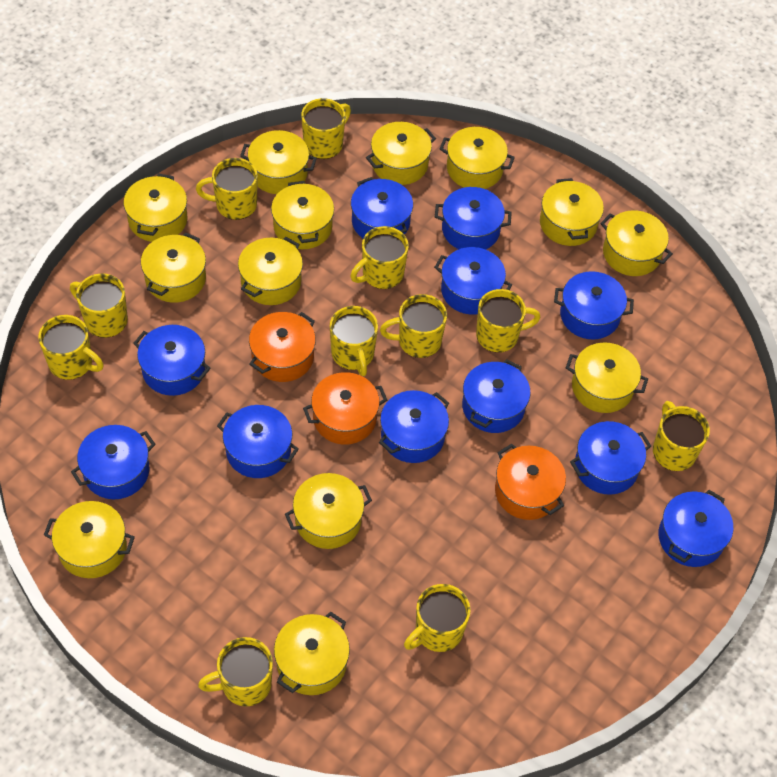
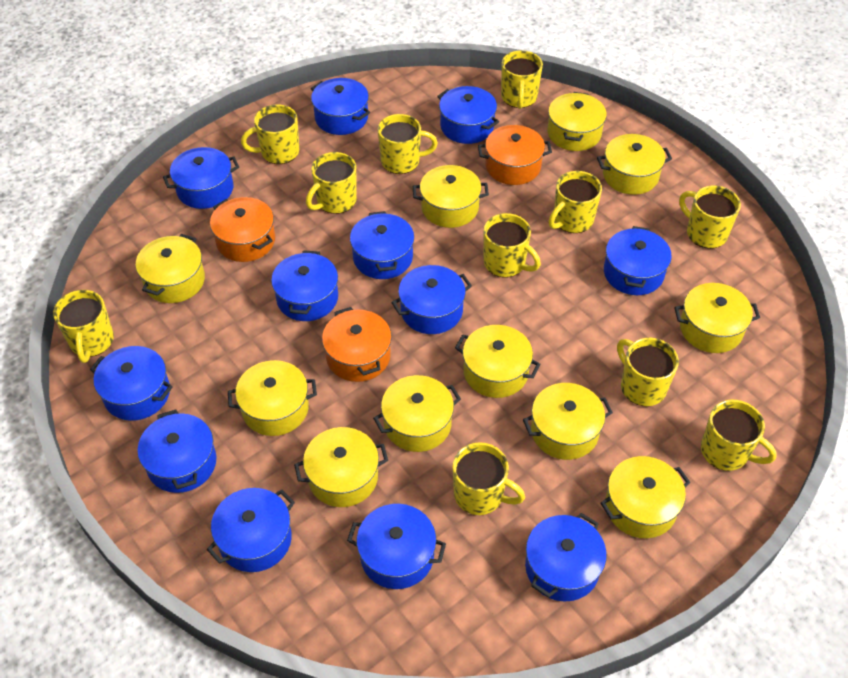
blue pot: 11 -> 12
yellow pot: 13 -> 11

